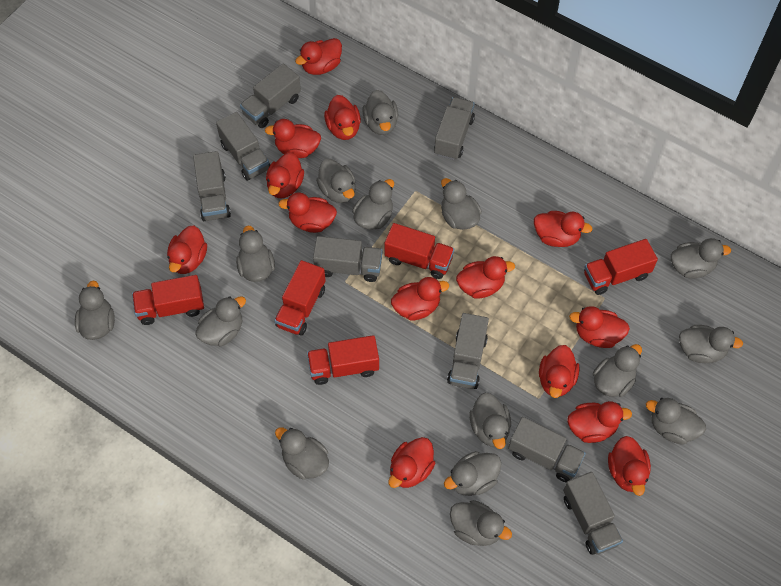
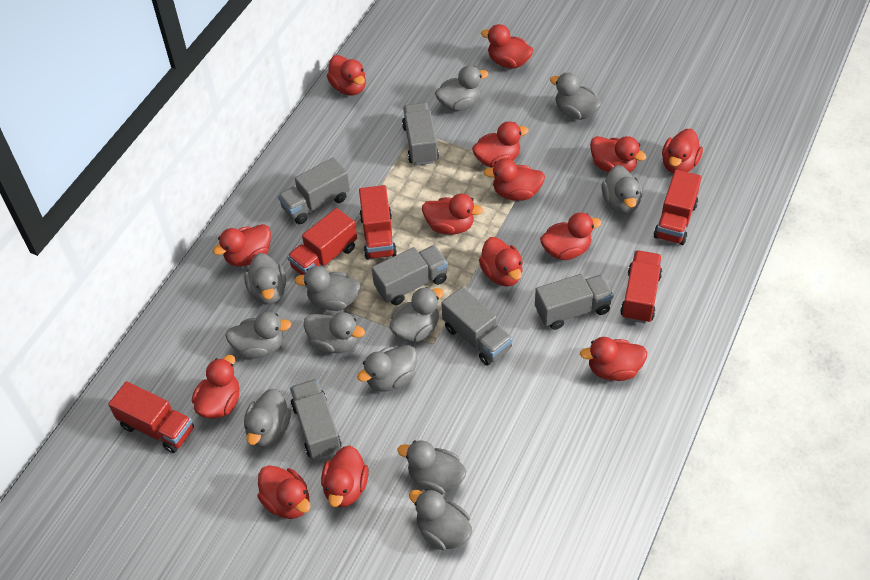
grey duck: 15 -> 12
grey truck: 8 -> 6

